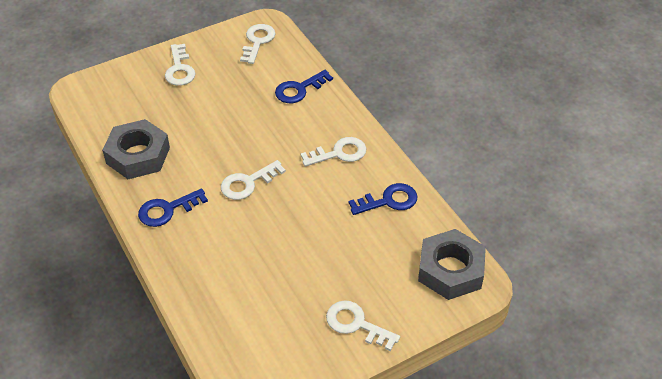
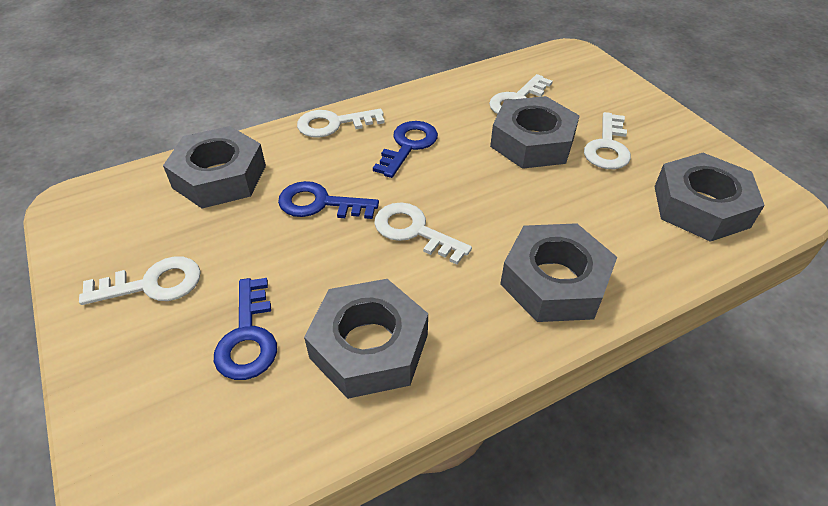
grey nut: 2 -> 5

